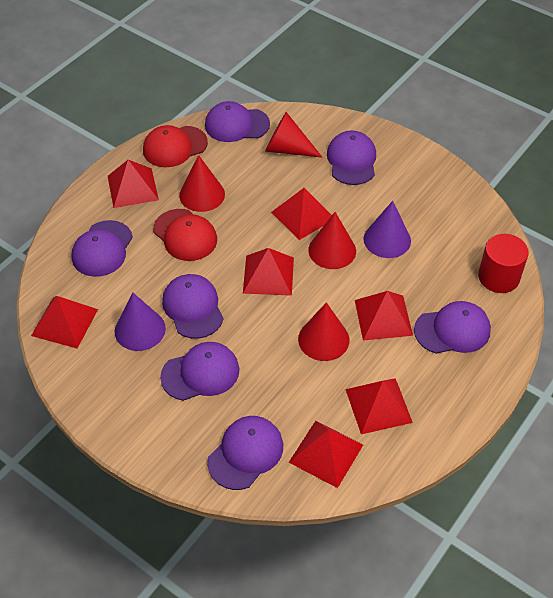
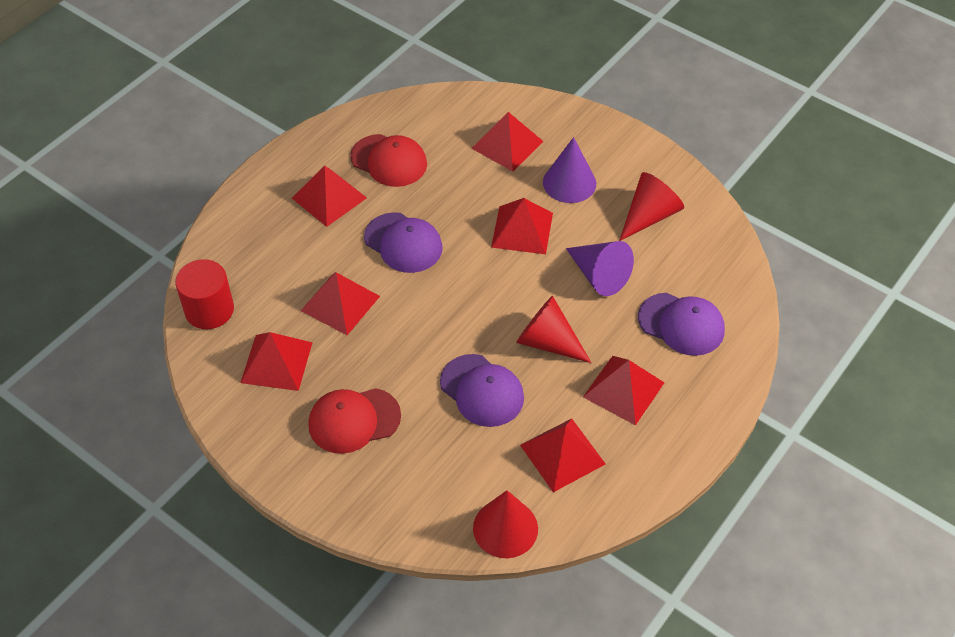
purple cap: 7 -> 3
red cone: 4 -> 3

